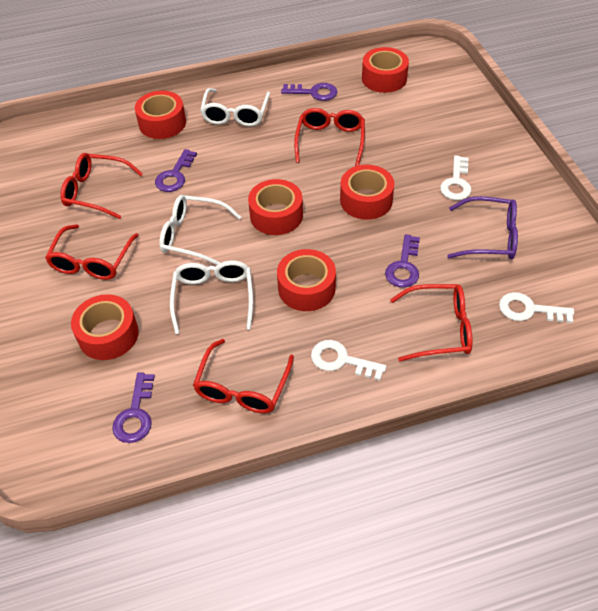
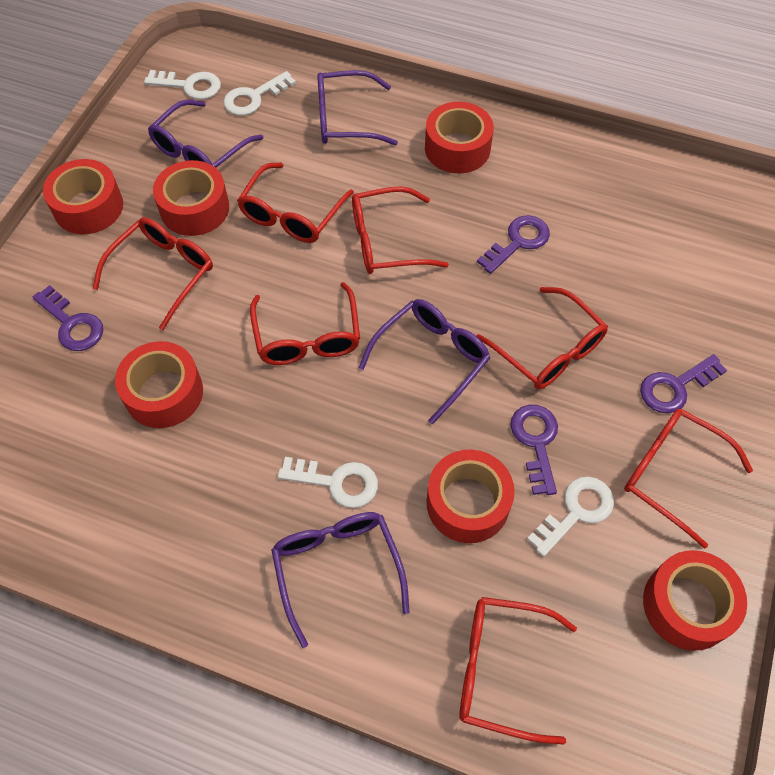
purple glasses: 1 -> 4
red glasses: 5 -> 7
white glasses: 3 -> 0
white key: 3 -> 4

